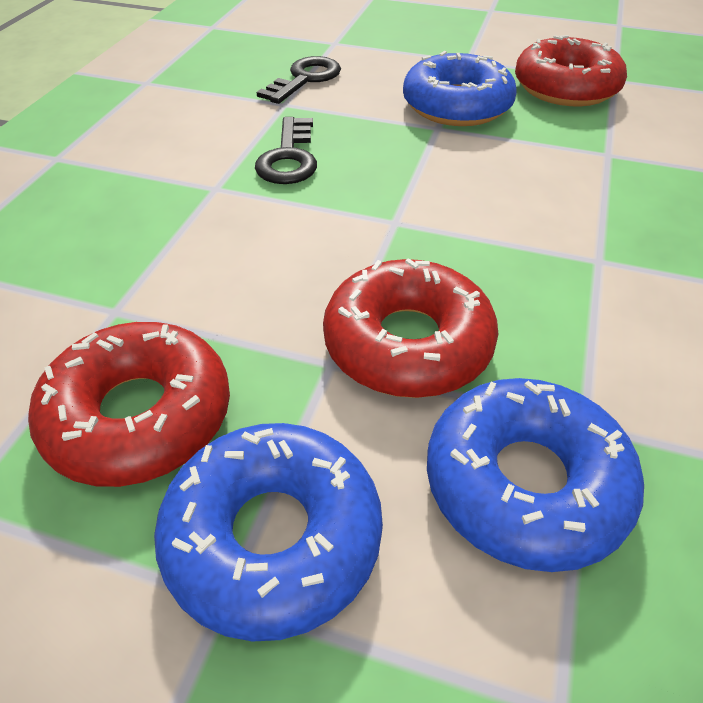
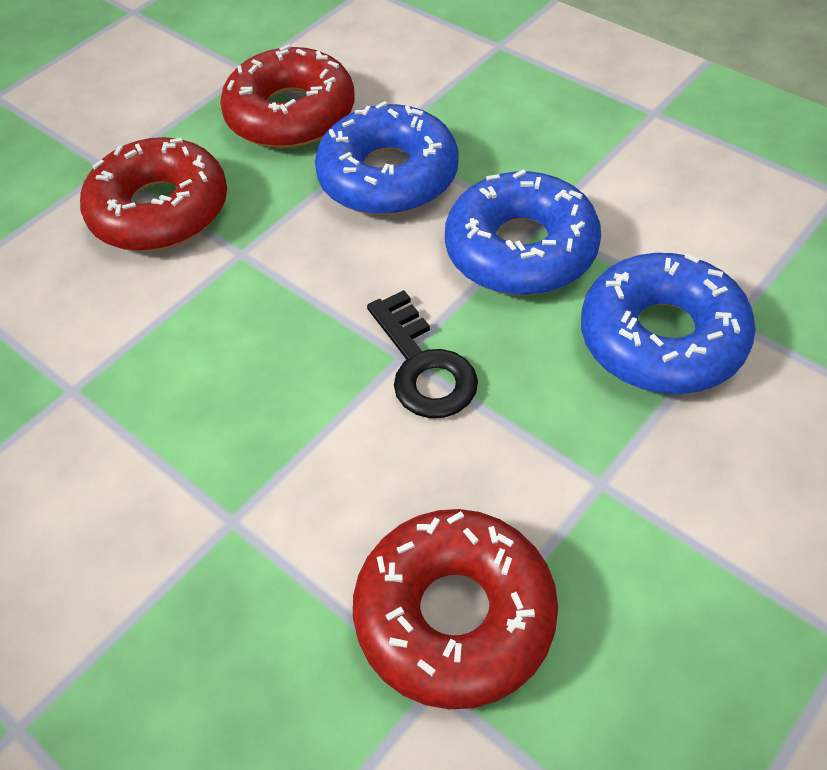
black key: 2 -> 1

